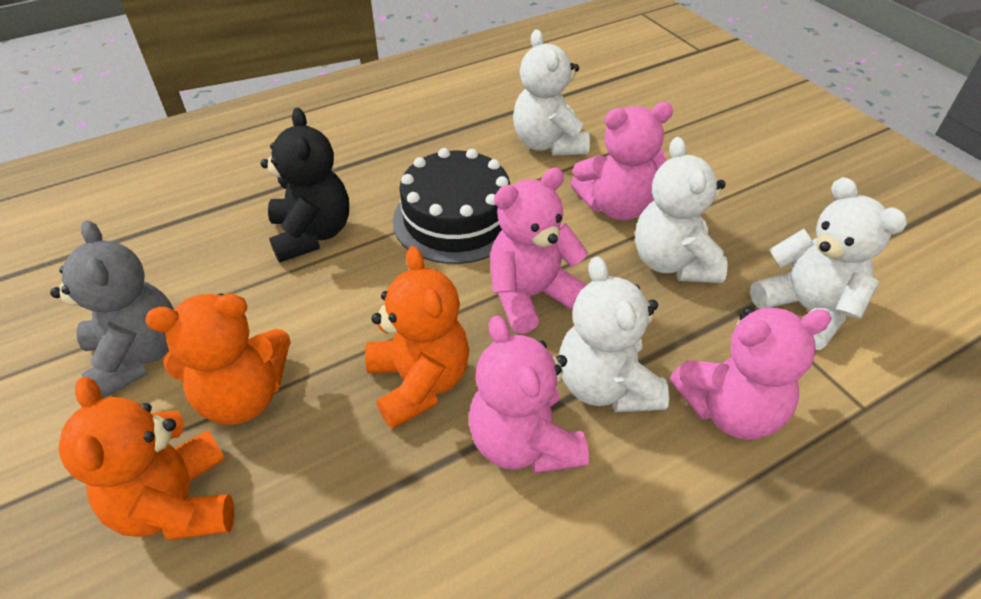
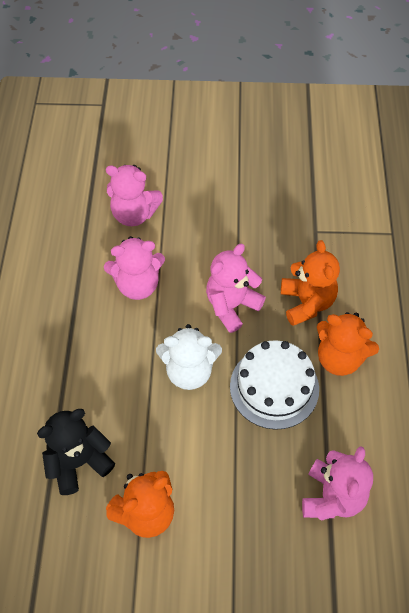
black cake: 1 -> 0
grey teddy bear: 1 -> 0
white cake: 0 -> 1
white teddy bear: 4 -> 1

